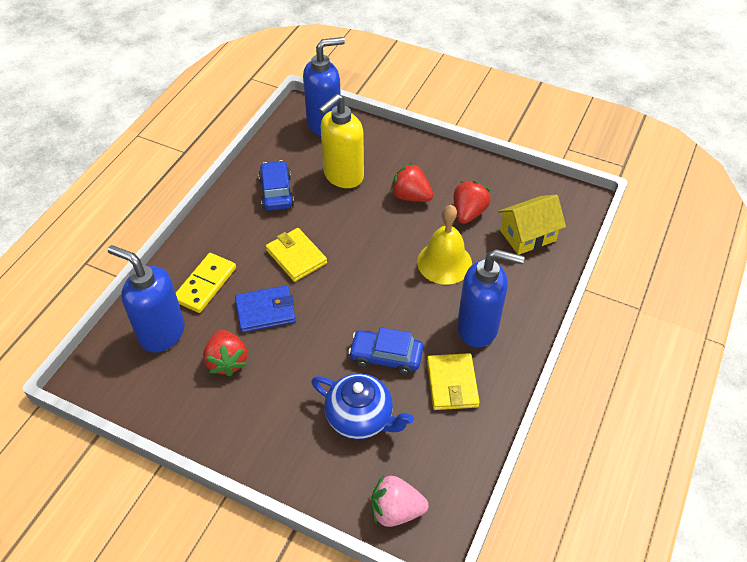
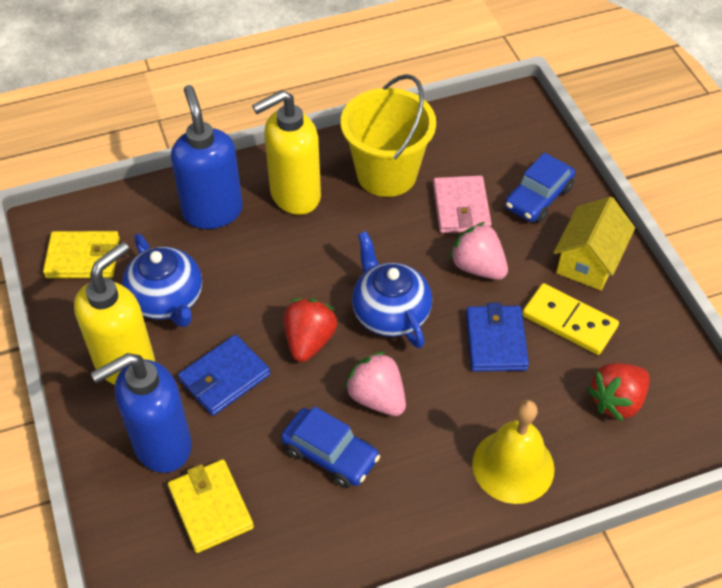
blue soap dispenser: 3 -> 2
blue teapot: 1 -> 2
blue wallet: 1 -> 2
pink strawberry: 1 -> 2
pink wallet: 0 -> 1
red strawberry: 3 -> 2
yellow bucket: 0 -> 1
yellow soap dispenser: 1 -> 2

